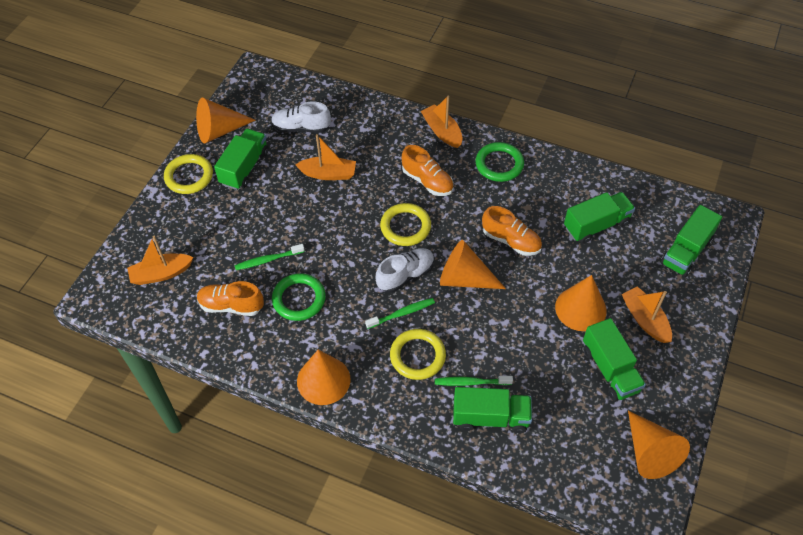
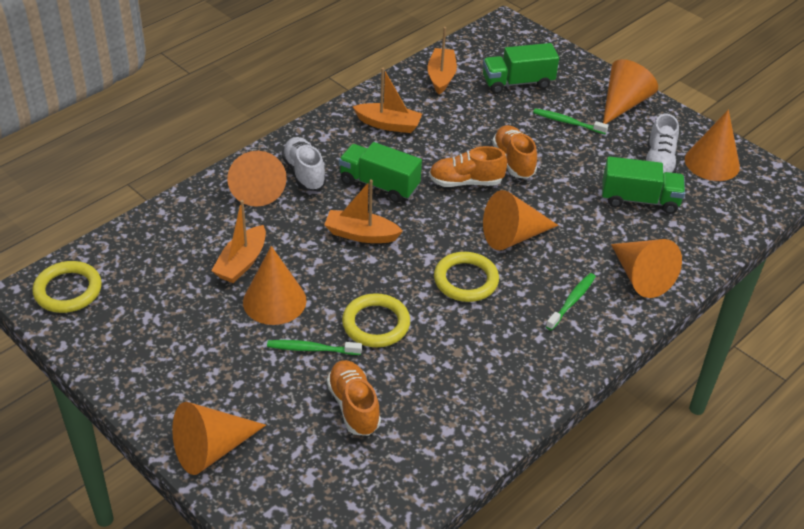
green ring: 2 -> 0
green truck: 5 -> 3
orange cone: 5 -> 7

